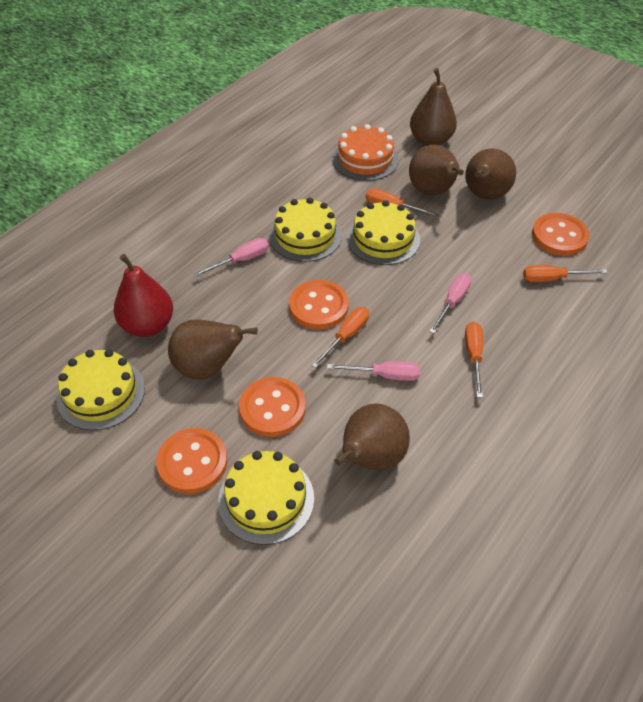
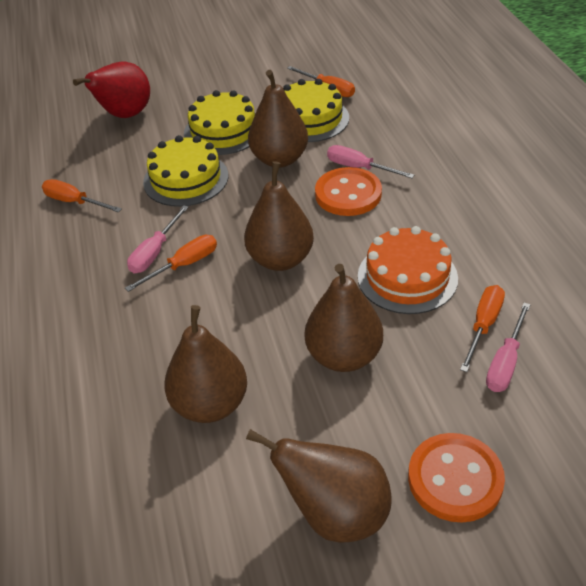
orange button: 4 -> 2
yellow cake: 4 -> 3

